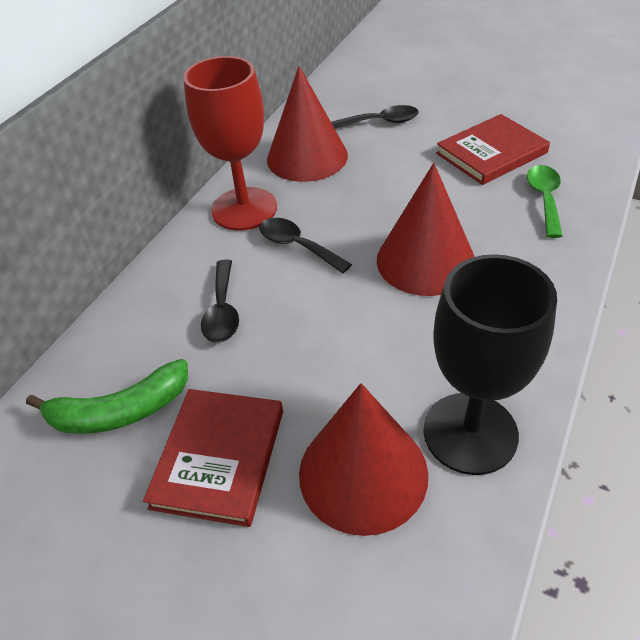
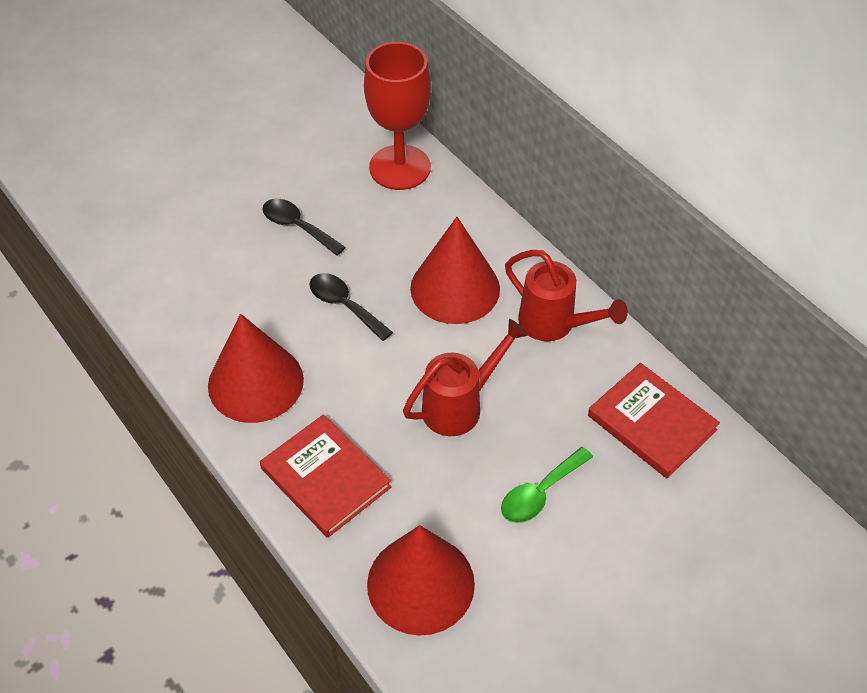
black goblet: 1 -> 0
black spoon: 3 -> 2
green banana: 1 -> 0
red watering can: 0 -> 2

